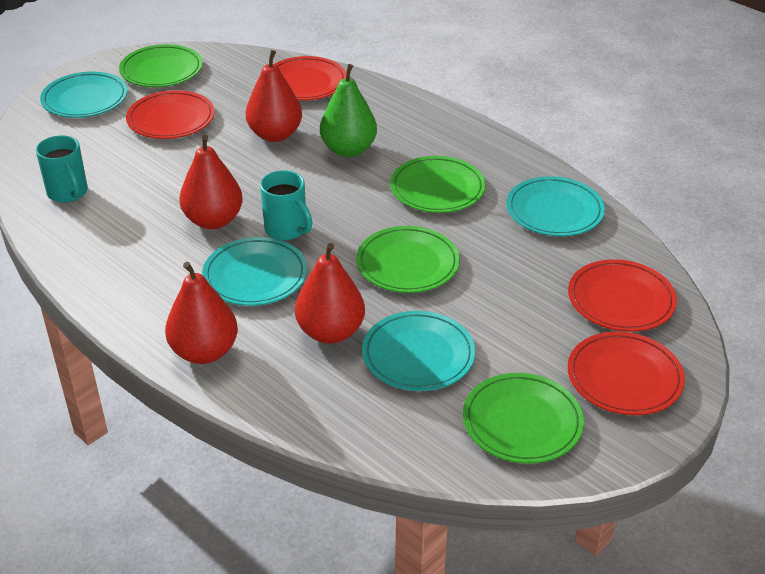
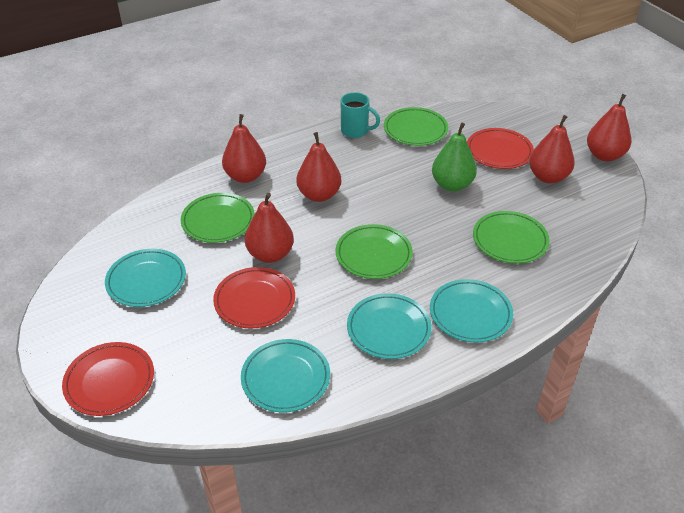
red pear: 4 -> 5
red plate: 4 -> 3
turquoise mug: 2 -> 1

